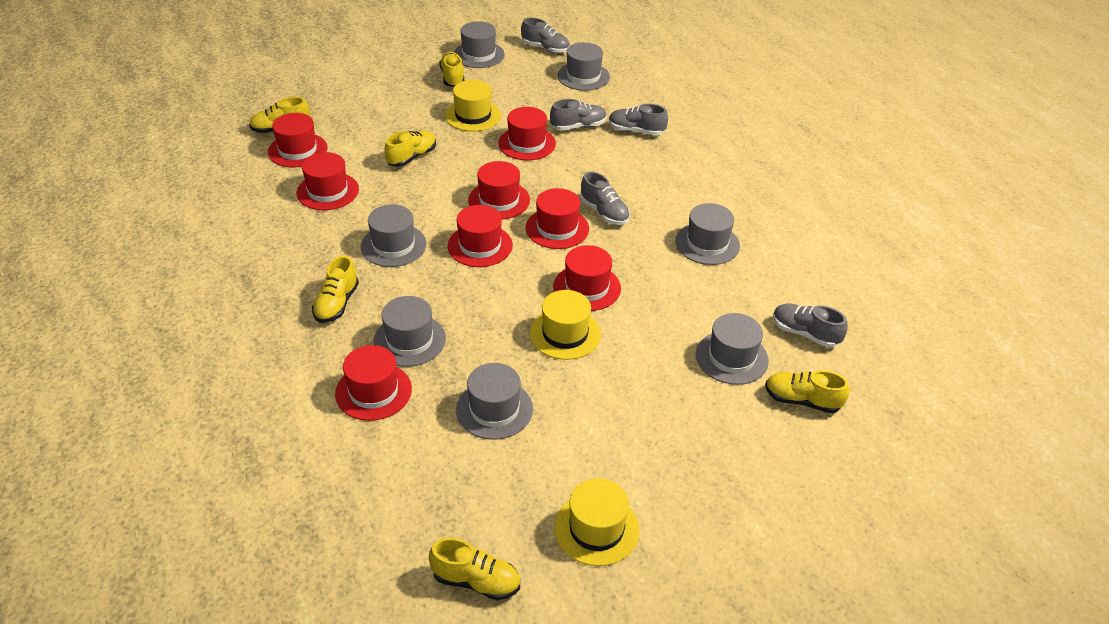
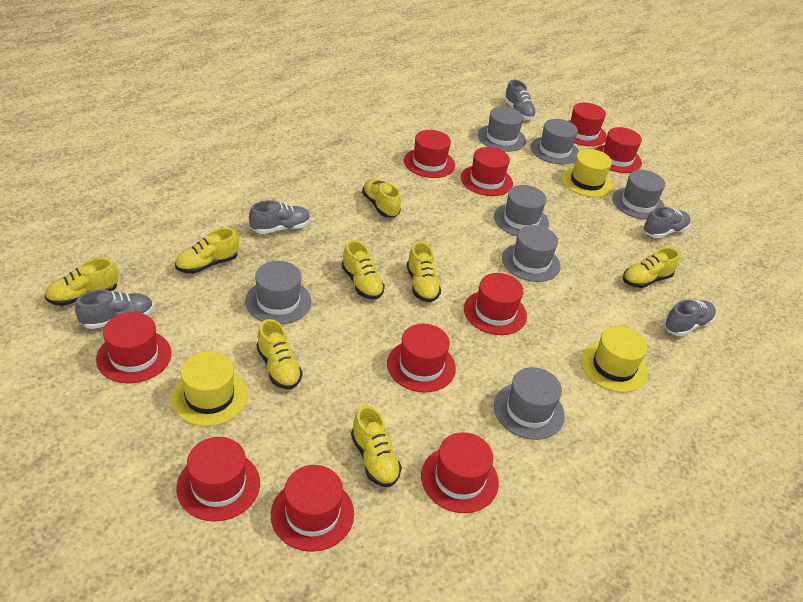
red hat: 8 -> 10
yellow shoe: 6 -> 8

